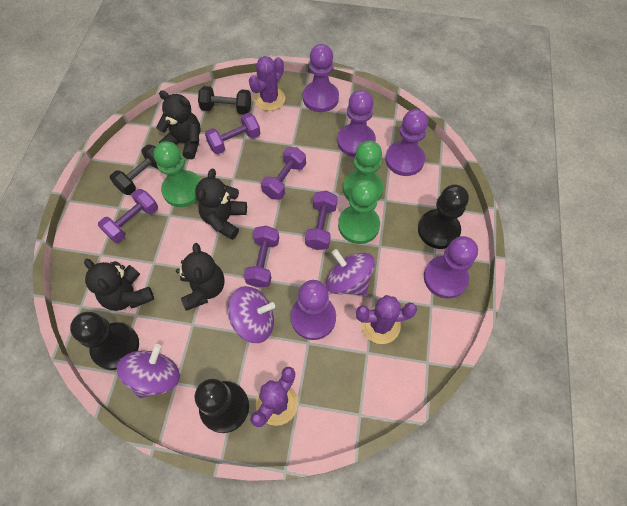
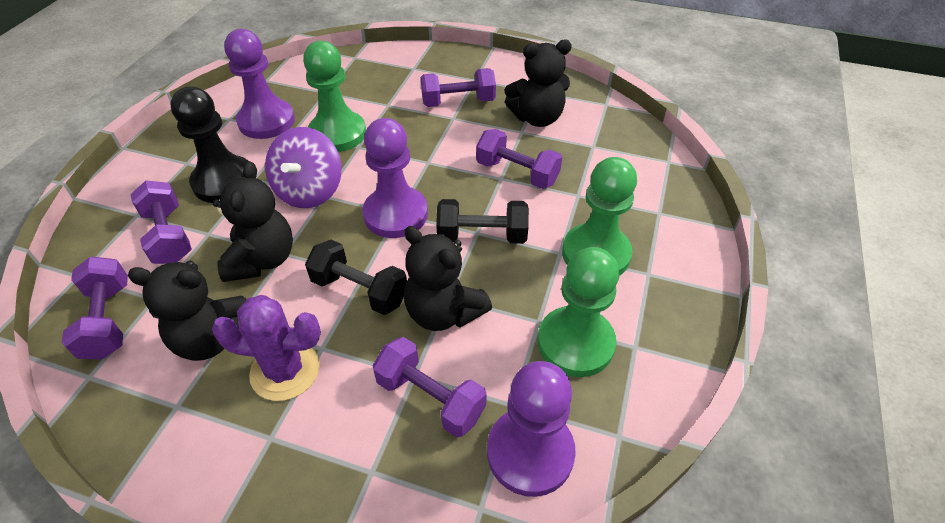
black pawn: 3 -> 1
purple cactus: 3 -> 1
purple pawn: 5 -> 3
purple spinning top: 3 -> 1

